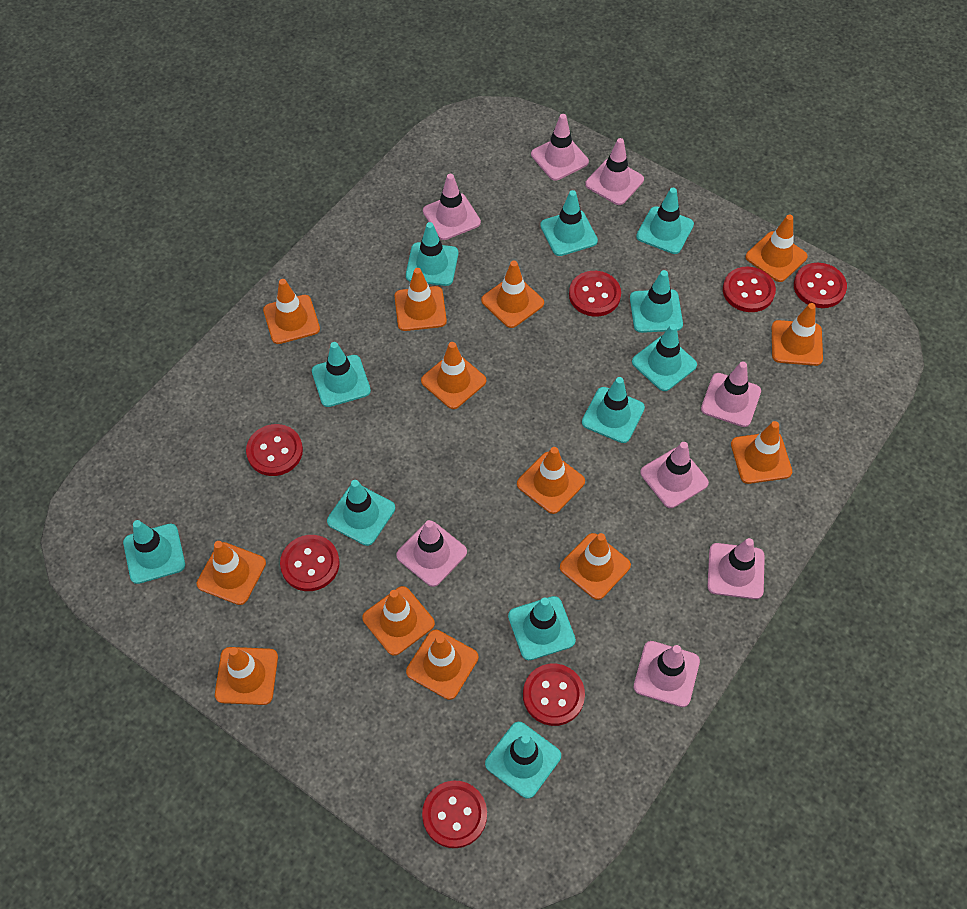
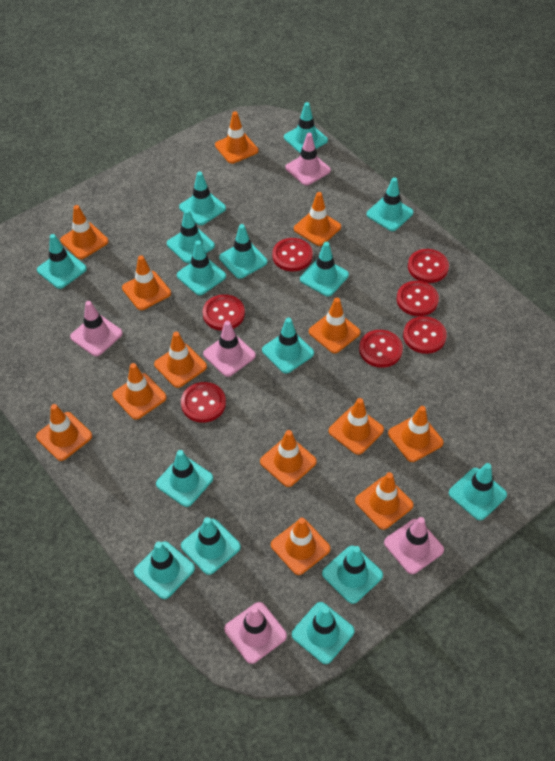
pink traffic cone: 8 -> 5
turquoise traffic cone: 11 -> 15

